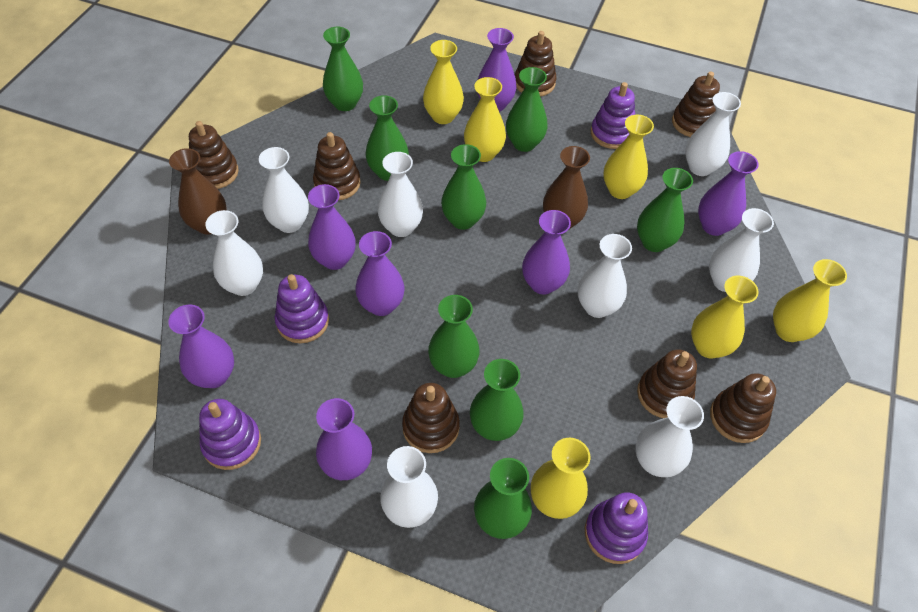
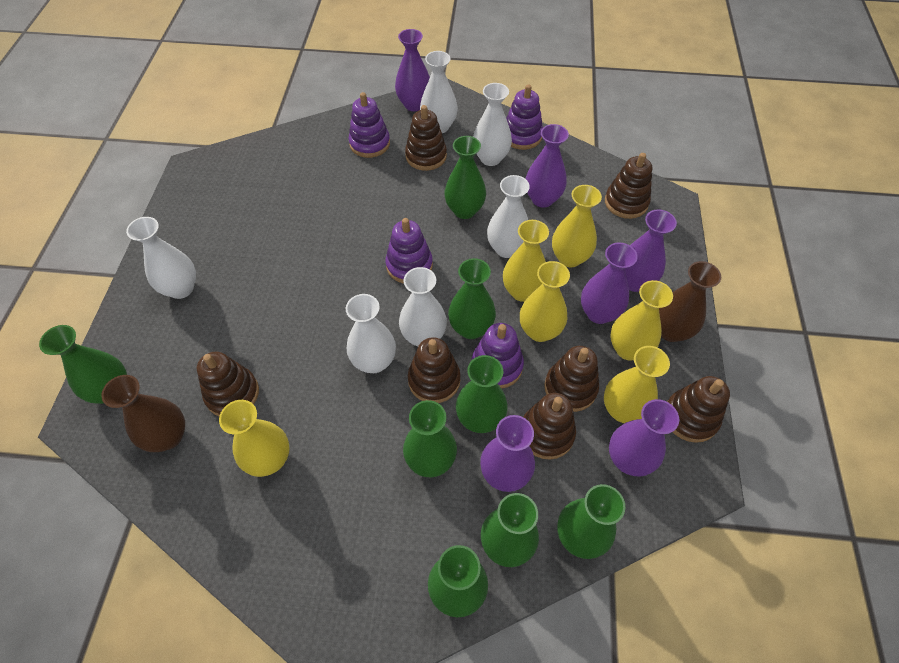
purple vase: 7 -> 6
white vase: 8 -> 6

